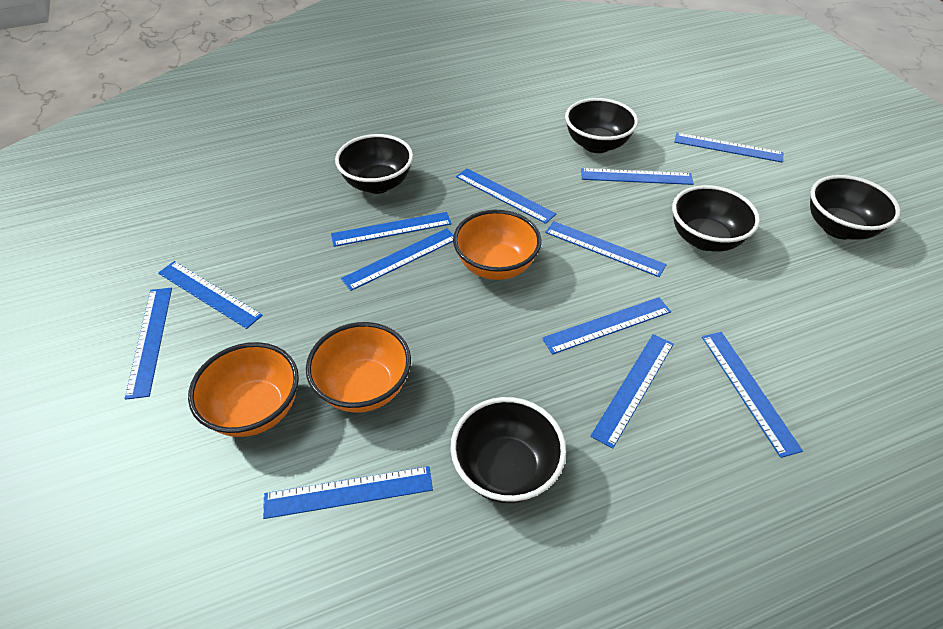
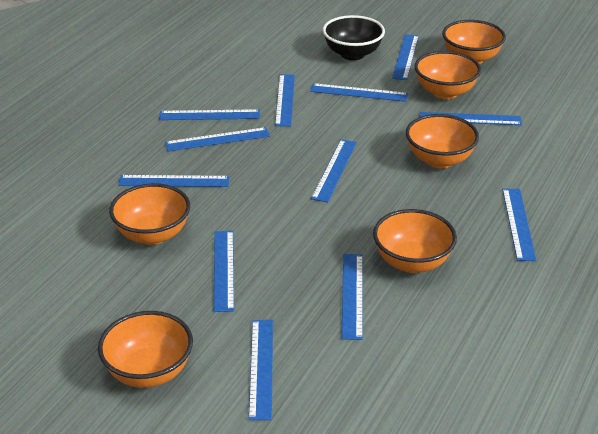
black bowl: 5 -> 1
orange bowl: 3 -> 6

